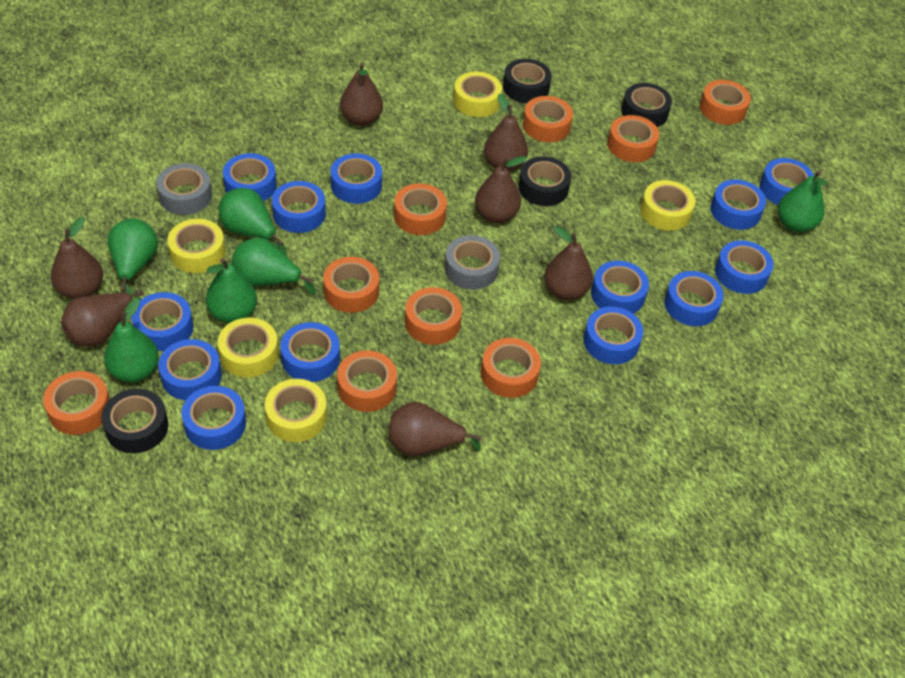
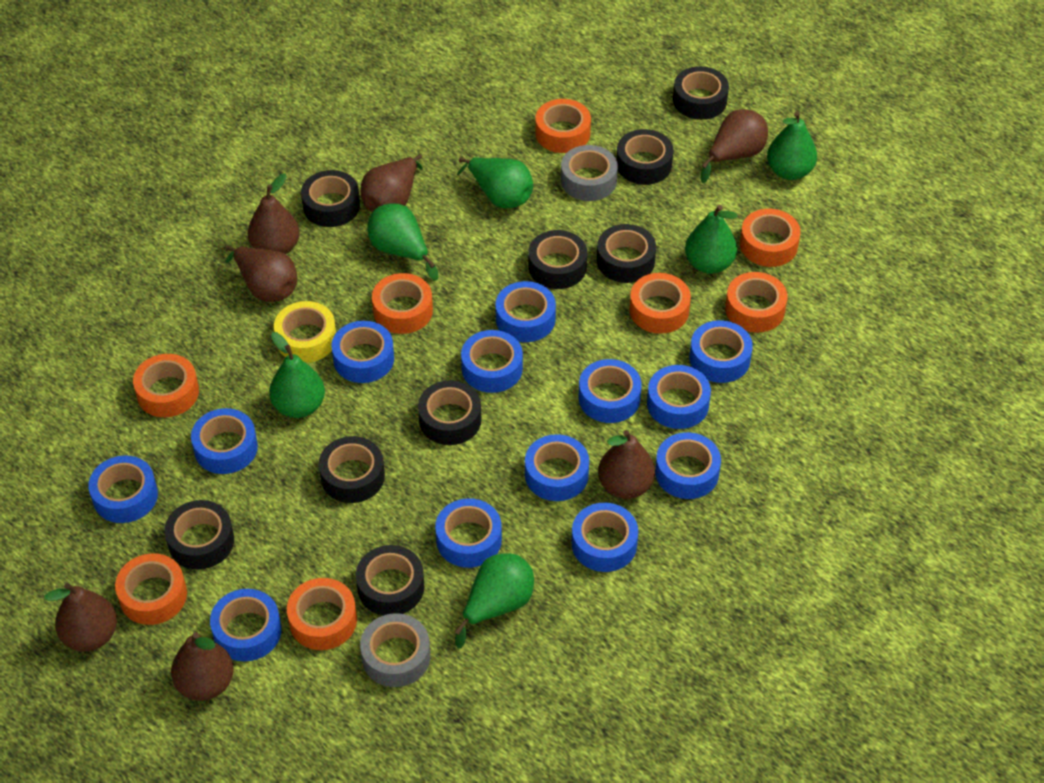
black tape: 4 -> 9
orange tape: 9 -> 8
yellow tape: 5 -> 1

